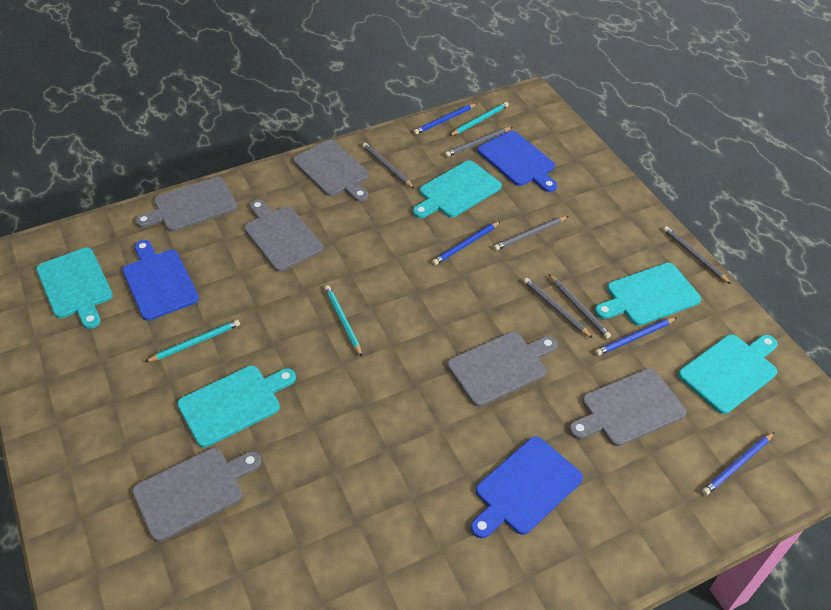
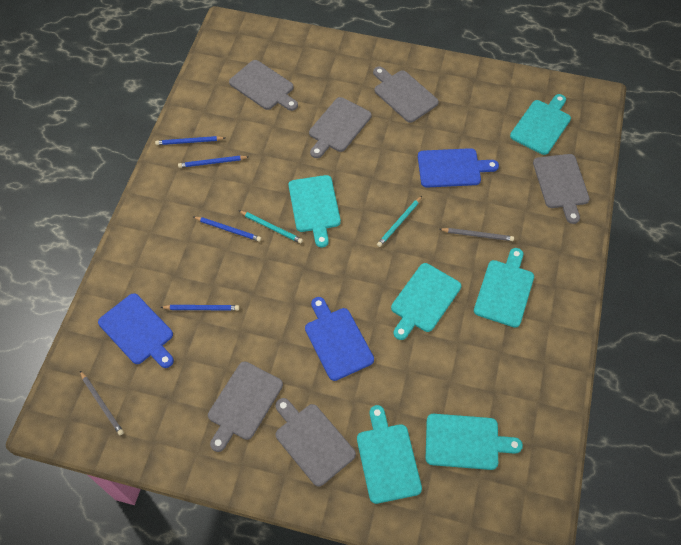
grey pencil: 6 -> 2
turquoise cutting board: 5 -> 6
turquoise pencil: 3 -> 2

